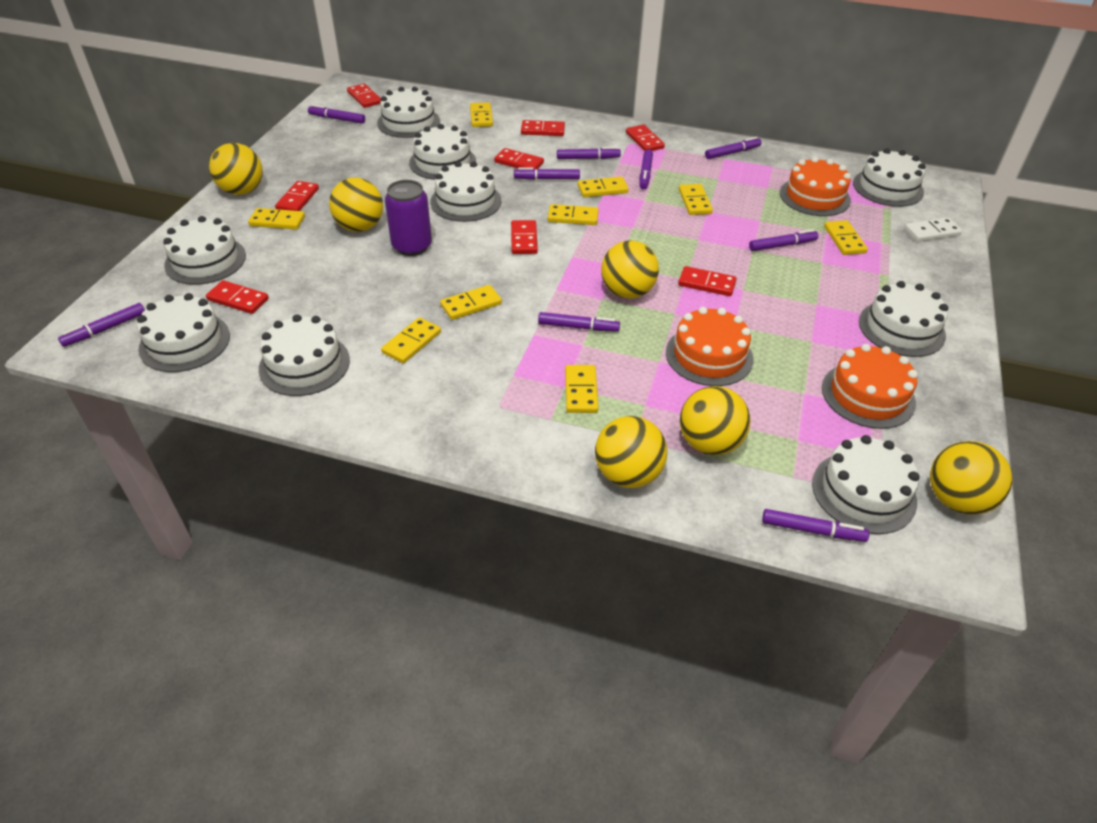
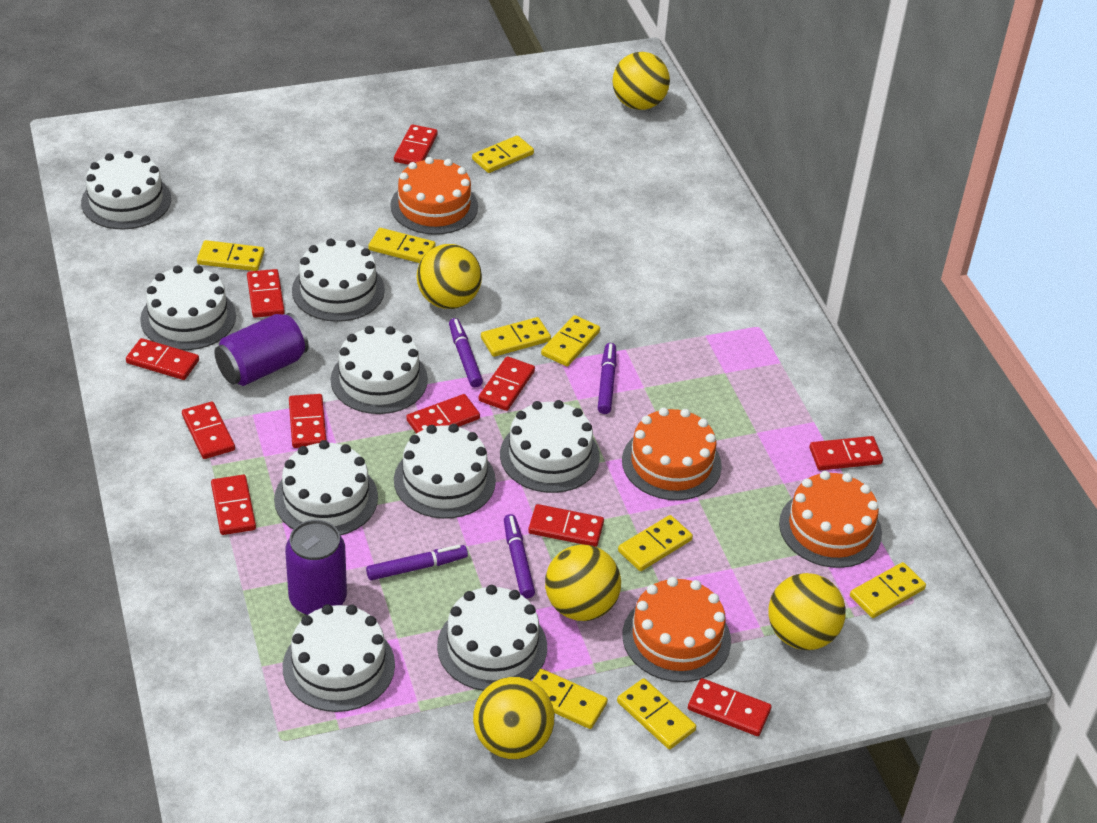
orange cake: 3 -> 4
purple can: 1 -> 2
purple marker: 9 -> 4
red domino: 8 -> 11
white domino: 1 -> 0
yellow ball: 6 -> 5

